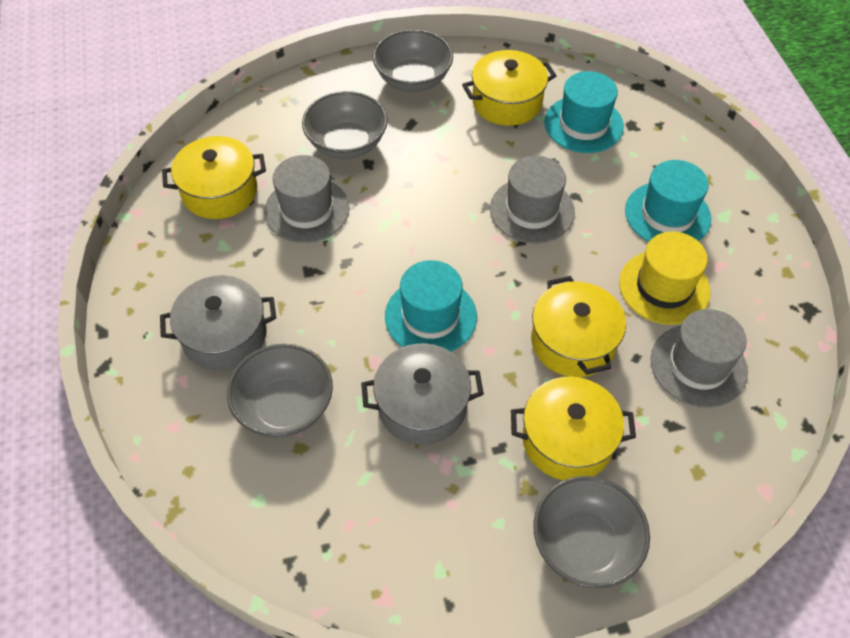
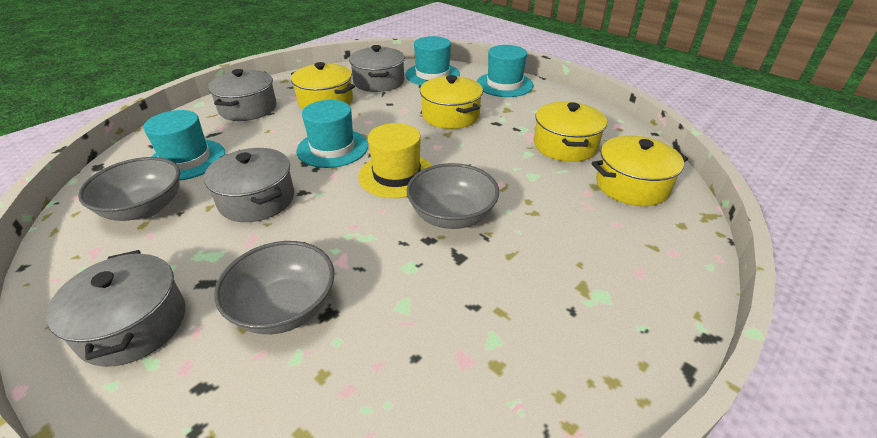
grey bowl: 4 -> 3
grey hat: 3 -> 0
grey pot: 2 -> 4
turquoise hat: 3 -> 4

